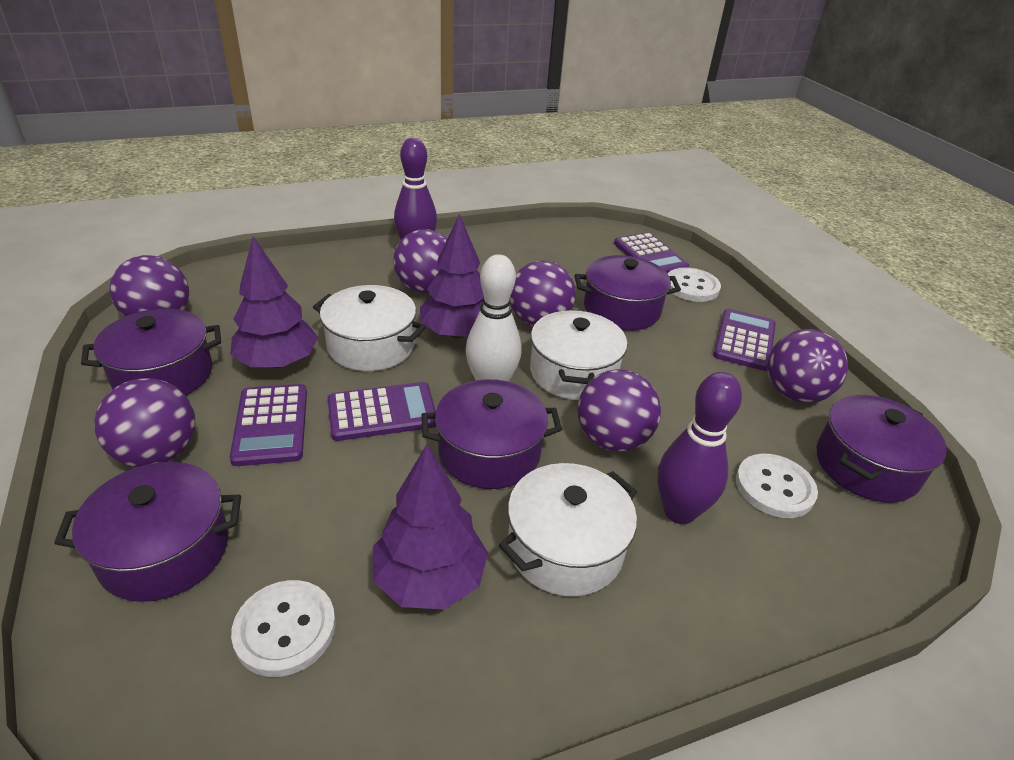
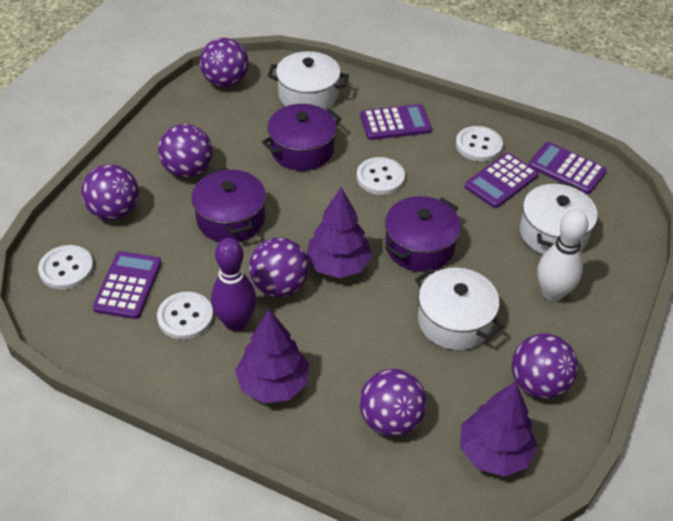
purple bowling pin: 2 -> 1
purple pot: 5 -> 3
white button: 3 -> 4

